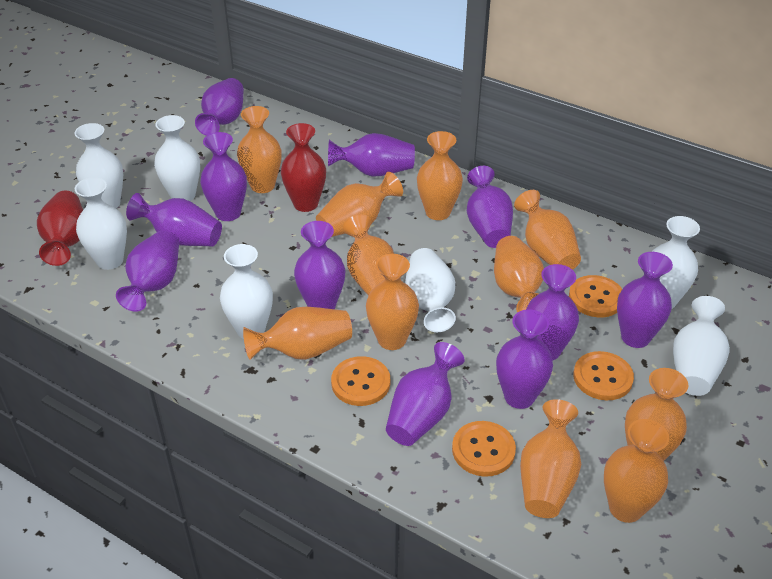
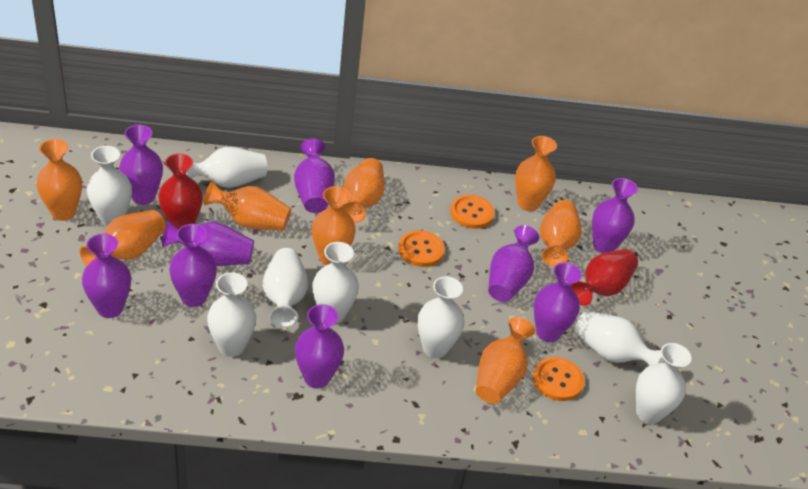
orange button: 4 -> 3
orange vase: 11 -> 8
purple vase: 11 -> 9
white vase: 7 -> 8

